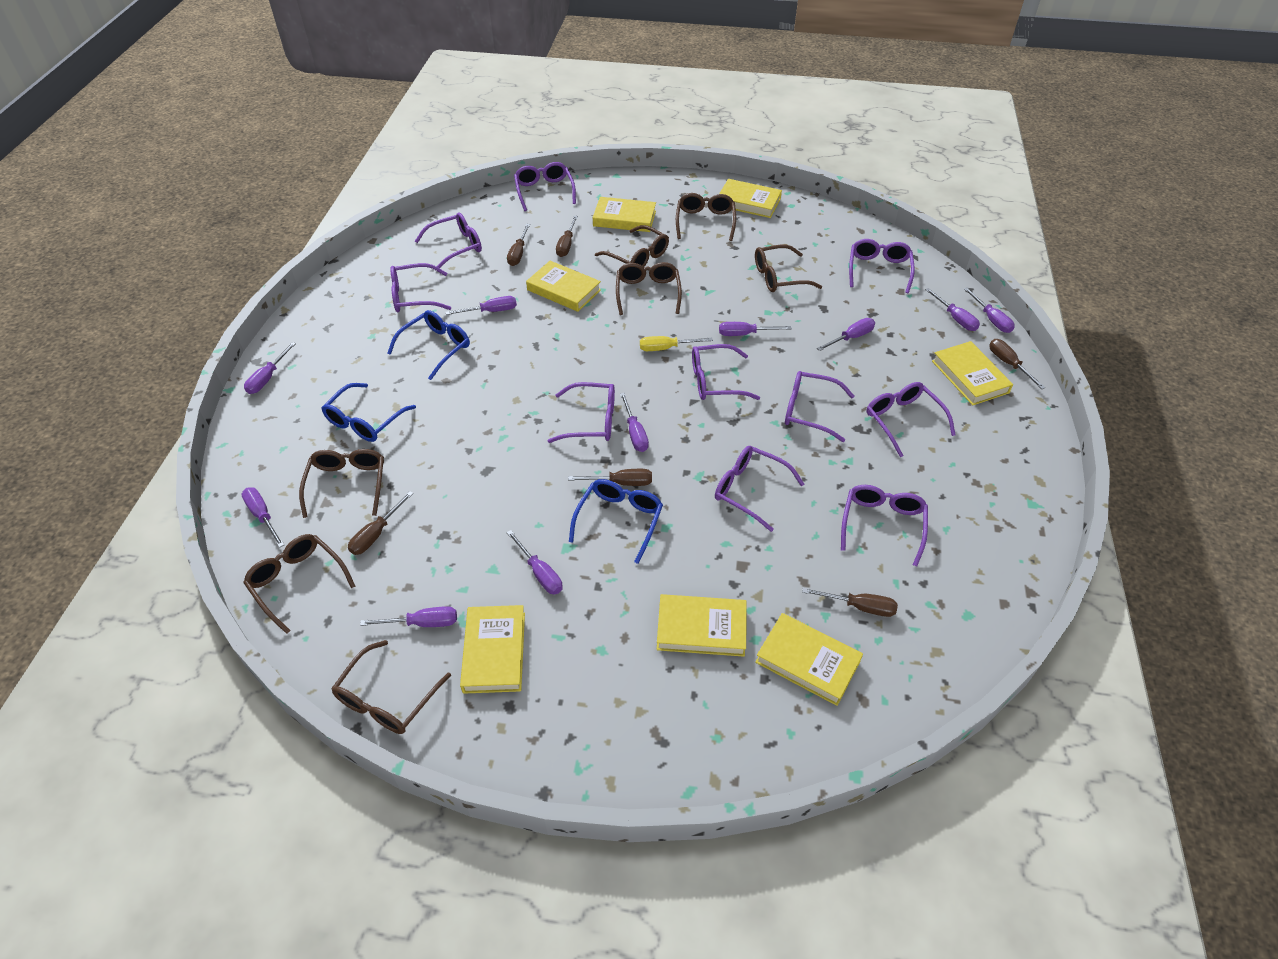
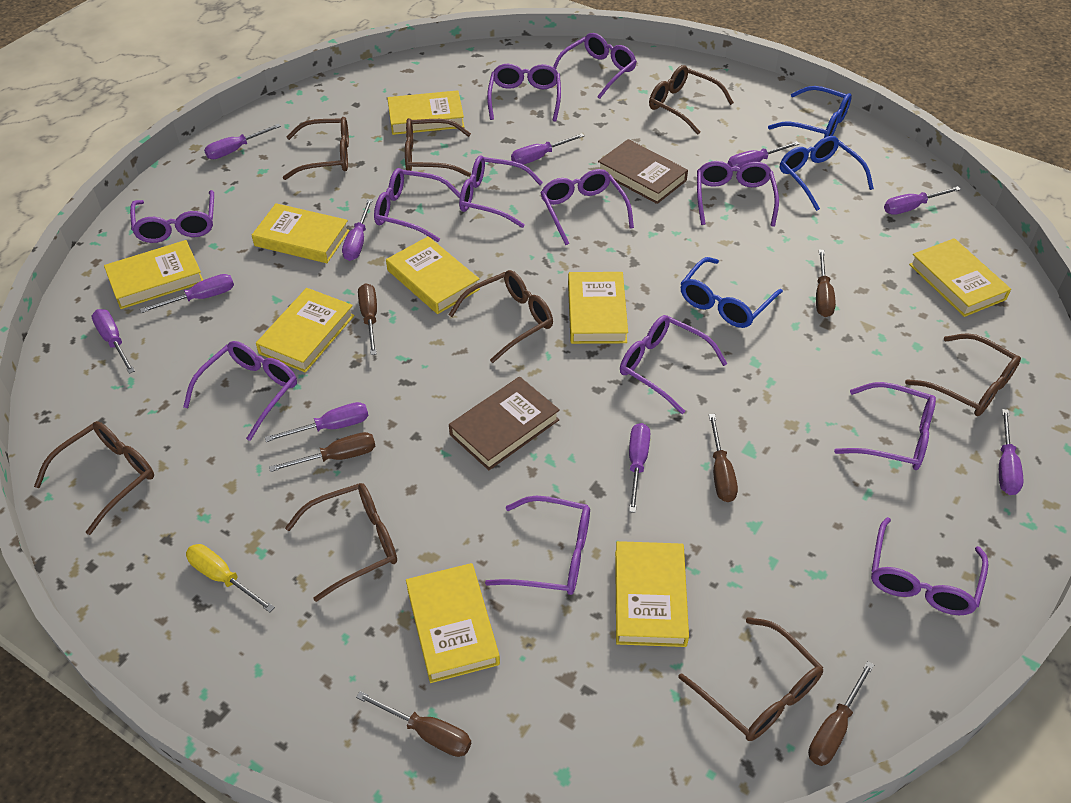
brown book: 0 -> 2
brown glasses: 7 -> 8
purple glasses: 10 -> 12
yellow book: 7 -> 9

